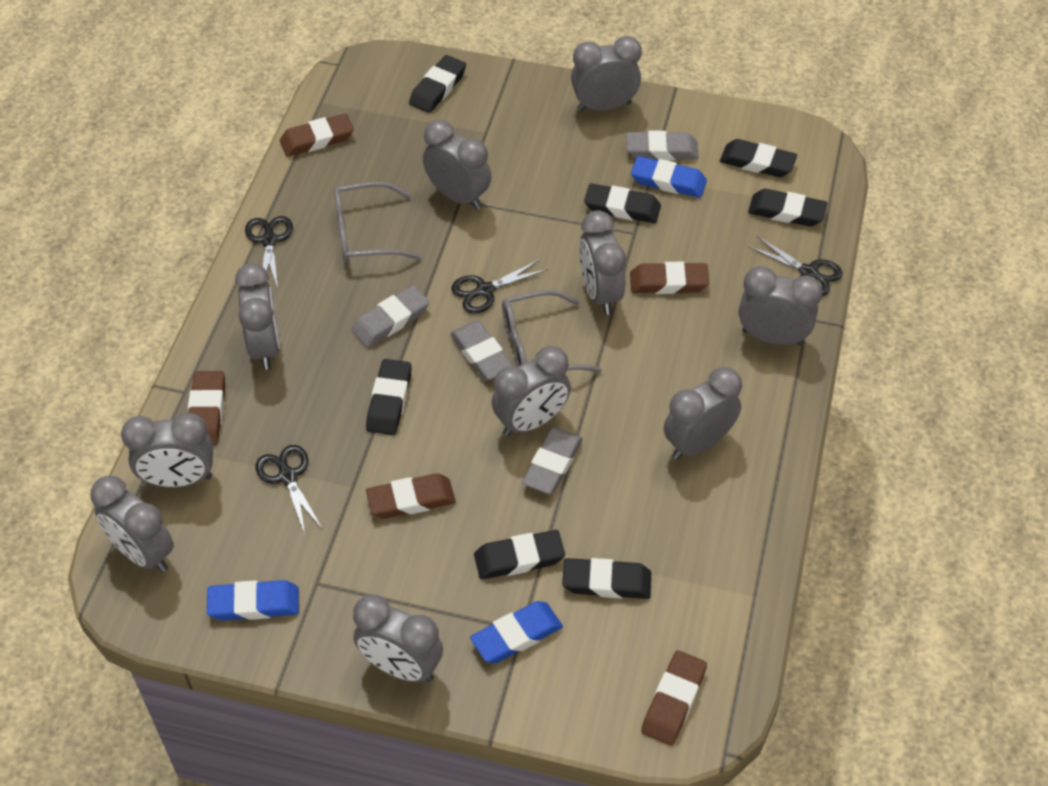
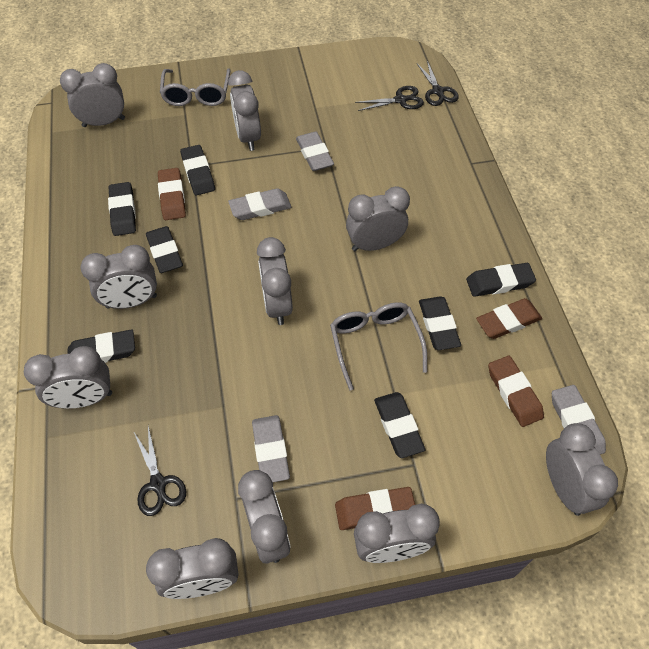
black scissors: 4 -> 3
blue eraser: 3 -> 0
brown eraser: 5 -> 4

